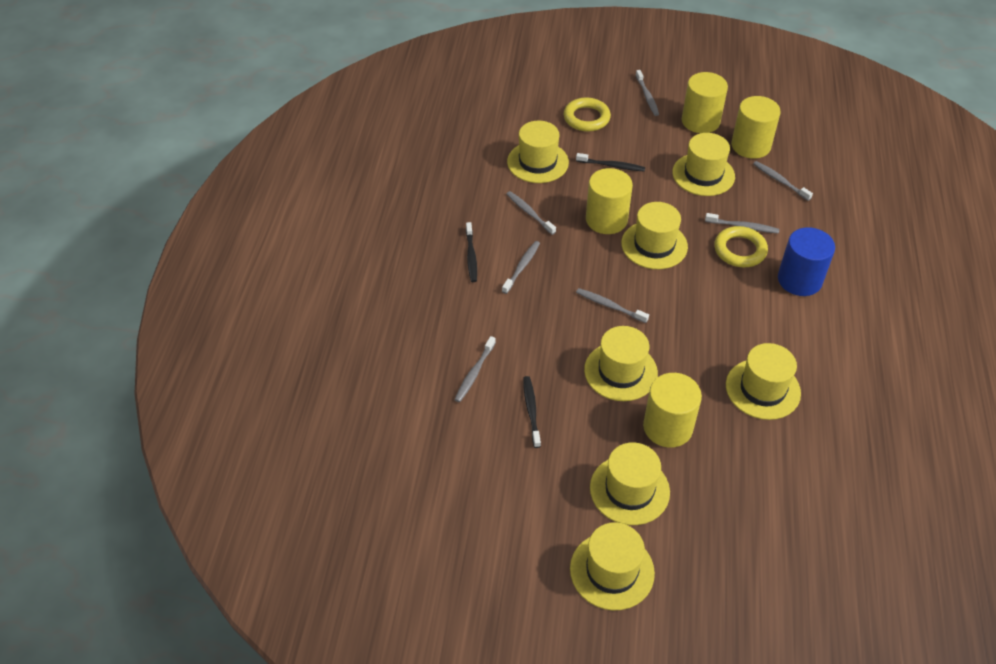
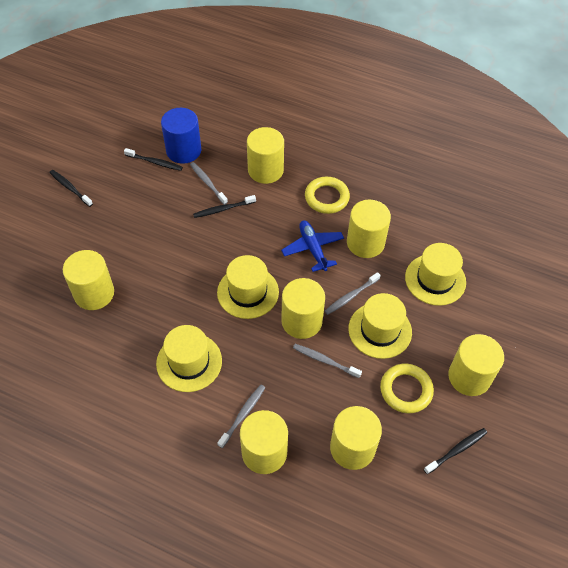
black toothbrush: 3 -> 4
blue plane: 0 -> 1
grey toothbrush: 7 -> 4
yellow cylinder: 4 -> 7
yellow hat: 7 -> 4

